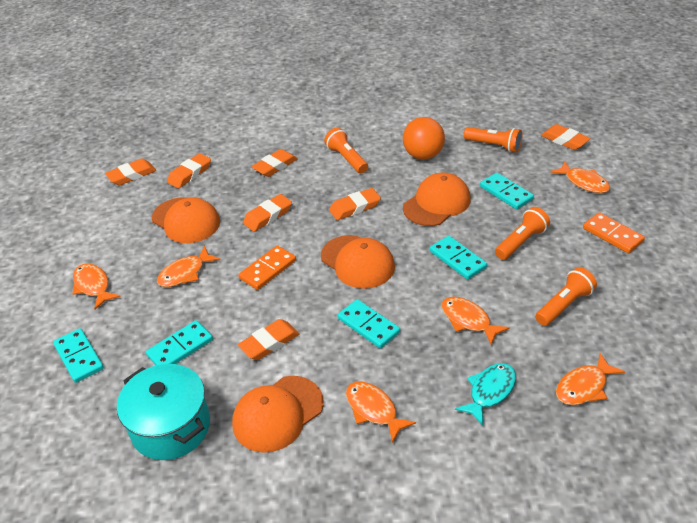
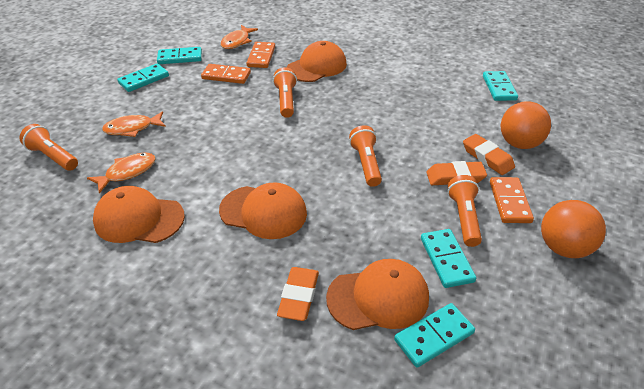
orange ball: 1 -> 2
orange domino: 2 -> 3
orange eraser: 7 -> 3
orange fish: 6 -> 3
turquoise fish: 1 -> 0
turquoise pot: 1 -> 0

